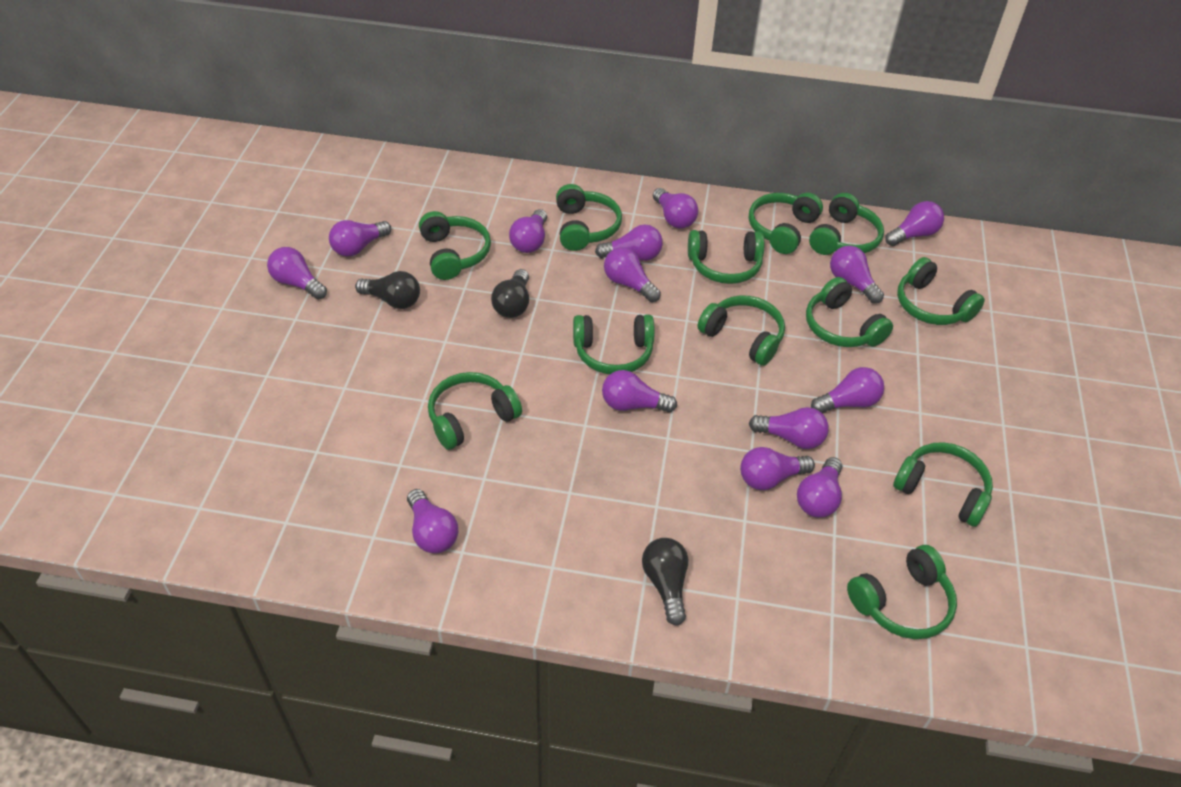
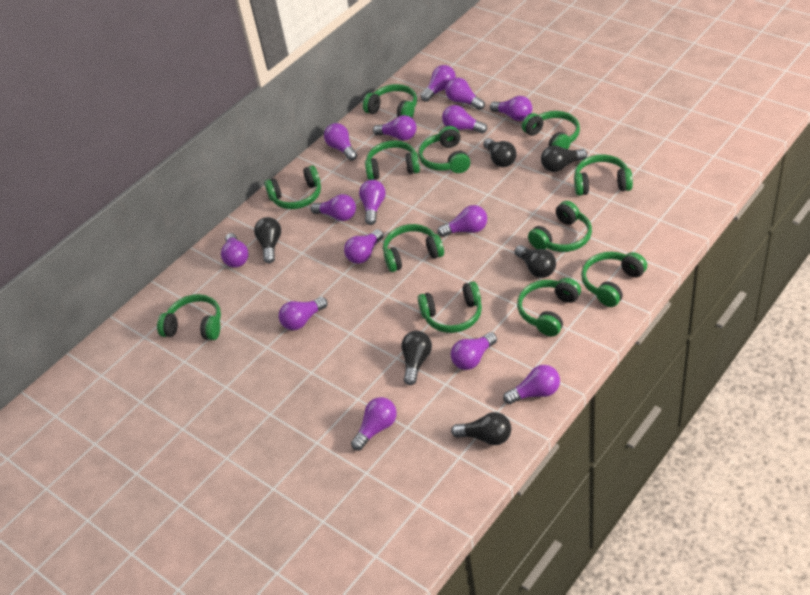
black light bulb: 3 -> 6
purple light bulb: 14 -> 15

